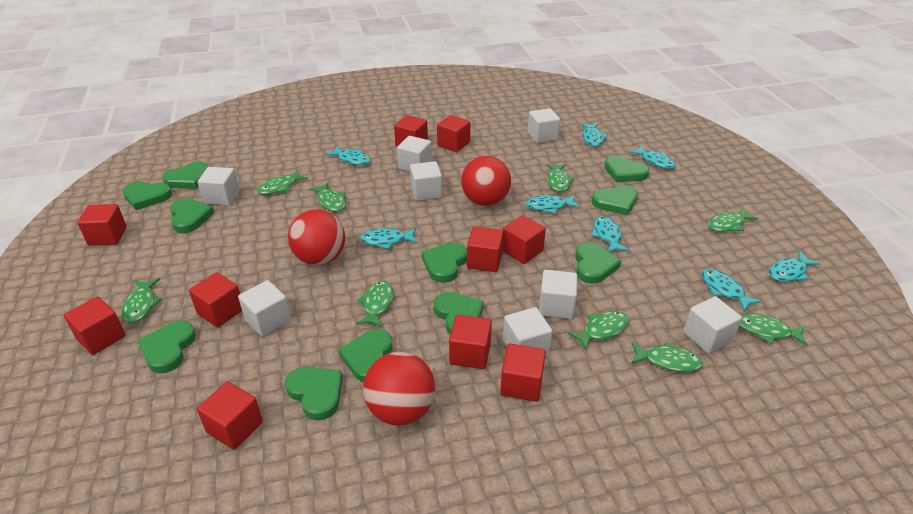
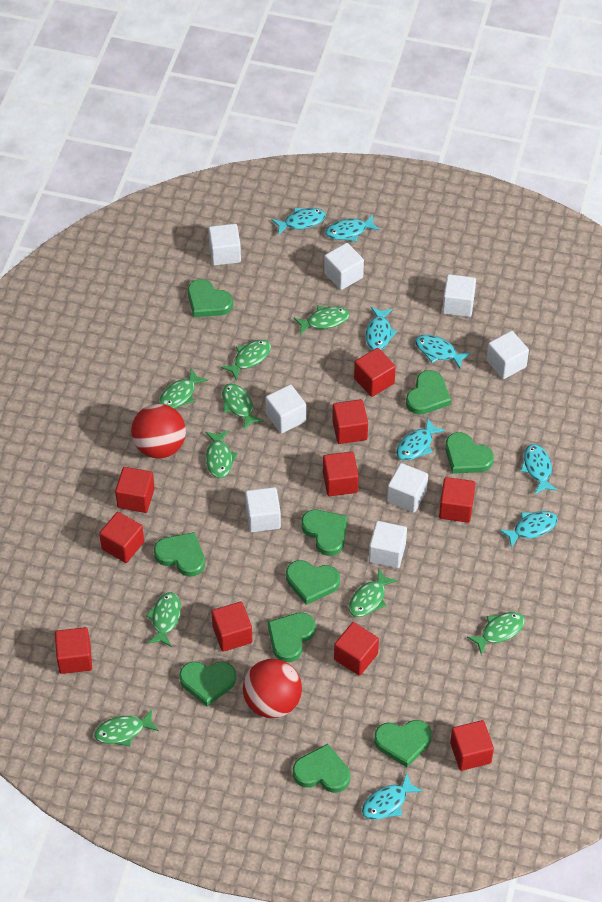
green heart: 11 -> 10
red ball: 3 -> 2

